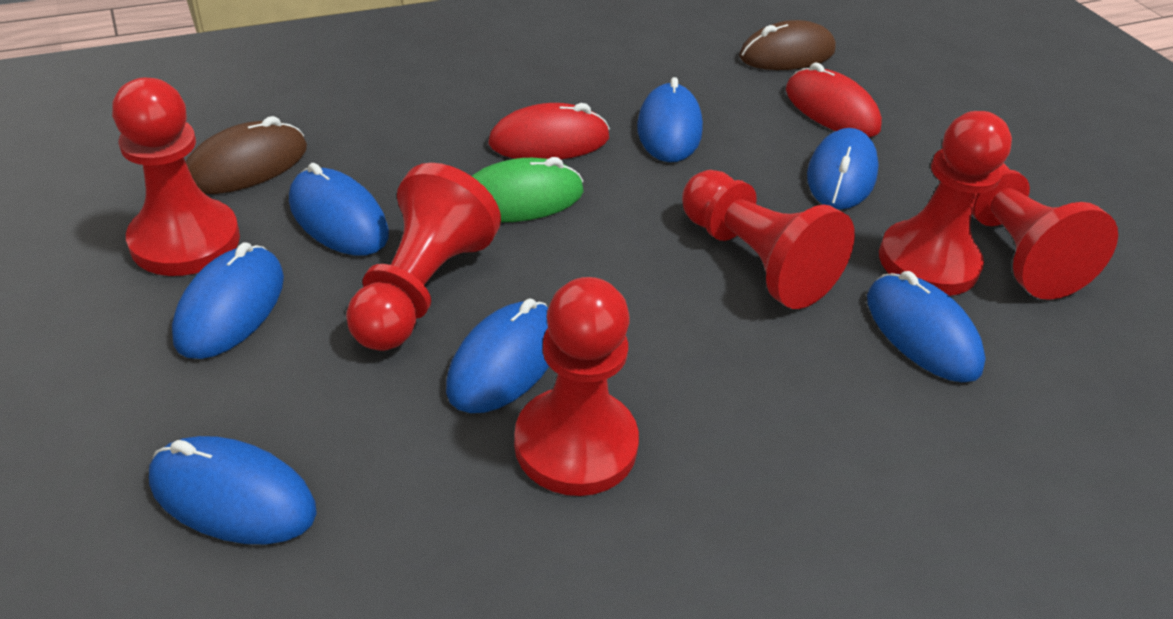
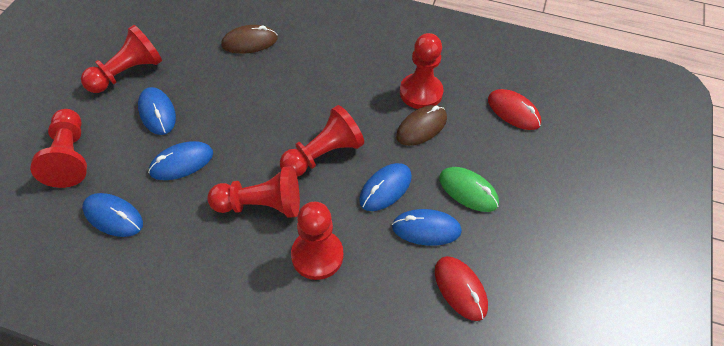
blue mouse: 7 -> 5

